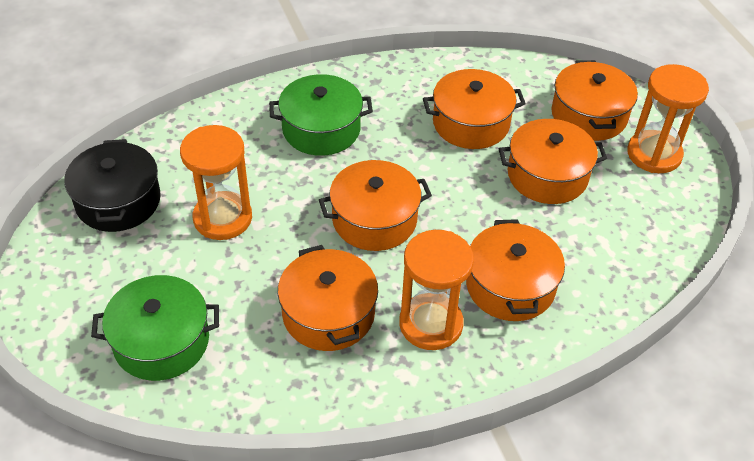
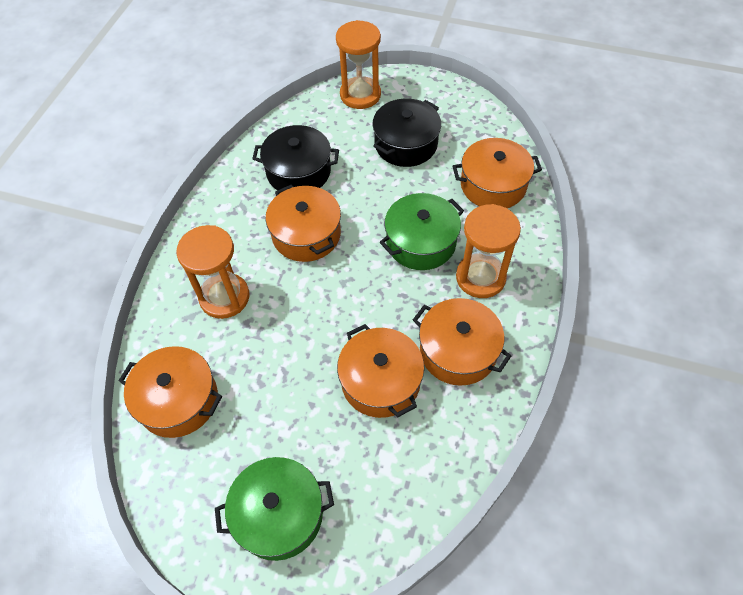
black pot: 1 -> 2
orange pot: 6 -> 5

